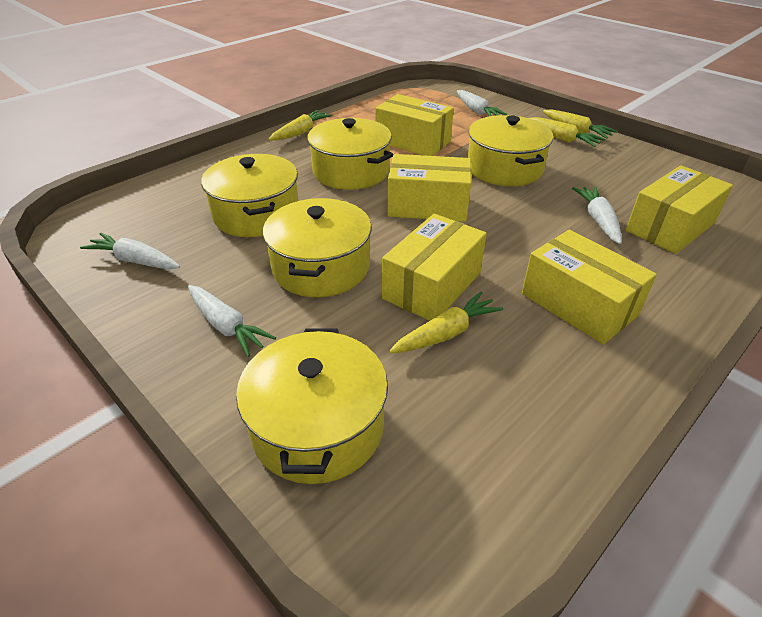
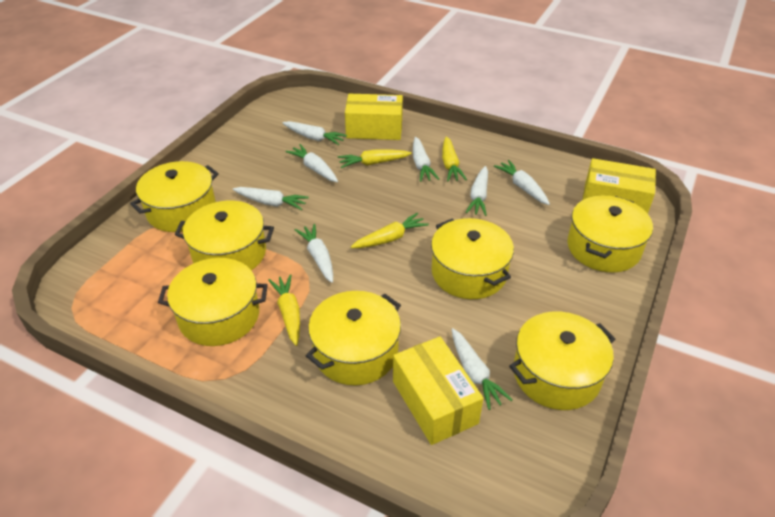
white carrot: 4 -> 8
yellow box: 5 -> 3
yellow pot: 5 -> 7

